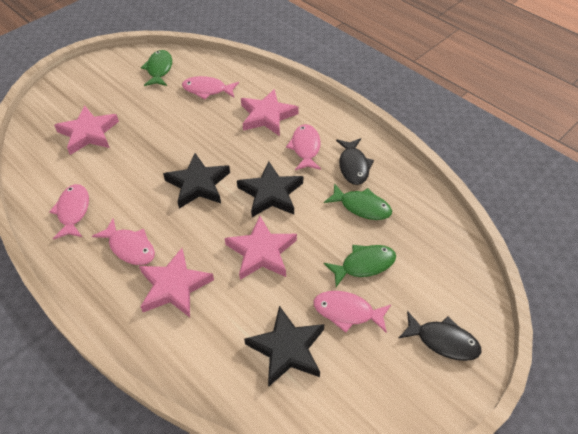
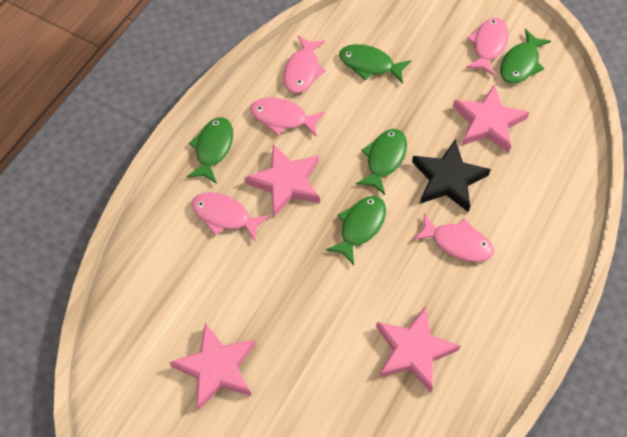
black fish: 2 -> 0
black star: 3 -> 1
green fish: 3 -> 5

